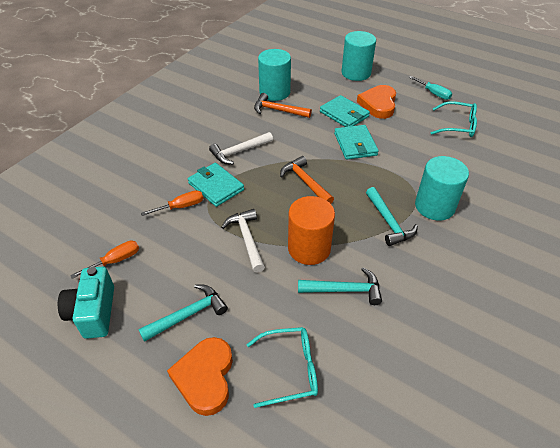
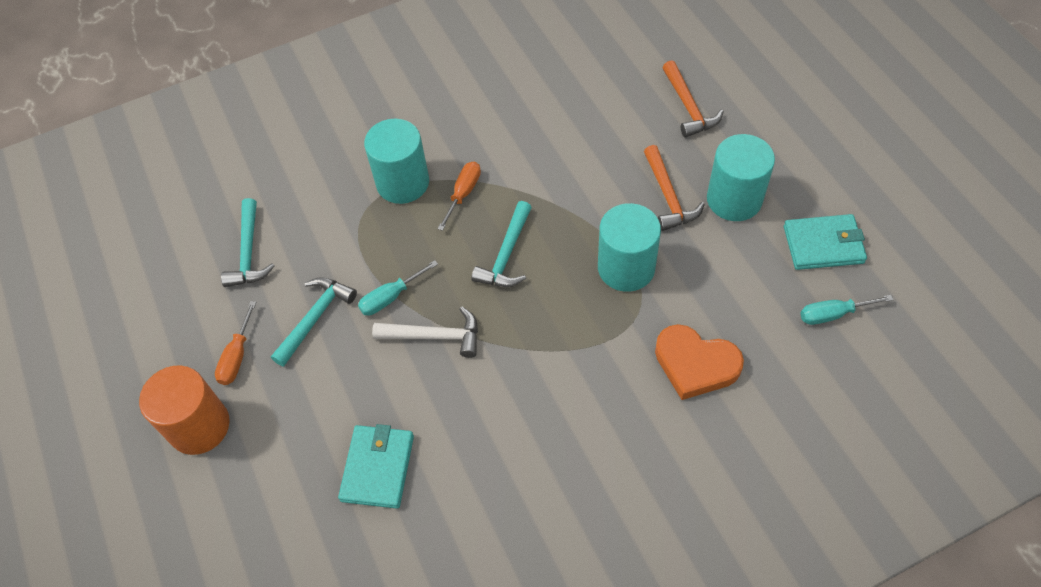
orange heart: 2 -> 1
turquoise camera: 1 -> 0
turquoise glasses: 2 -> 0
turquoise screwdriver: 1 -> 2
turquoise wallet: 3 -> 2
white hammer: 2 -> 1

